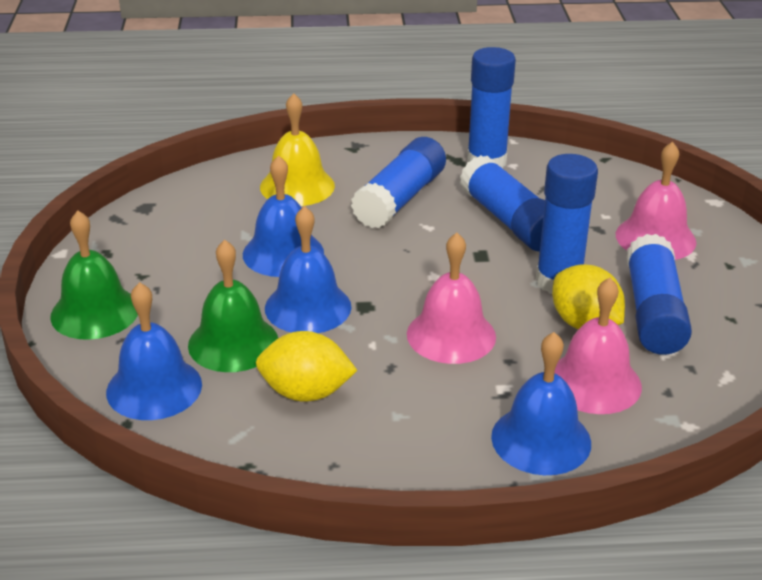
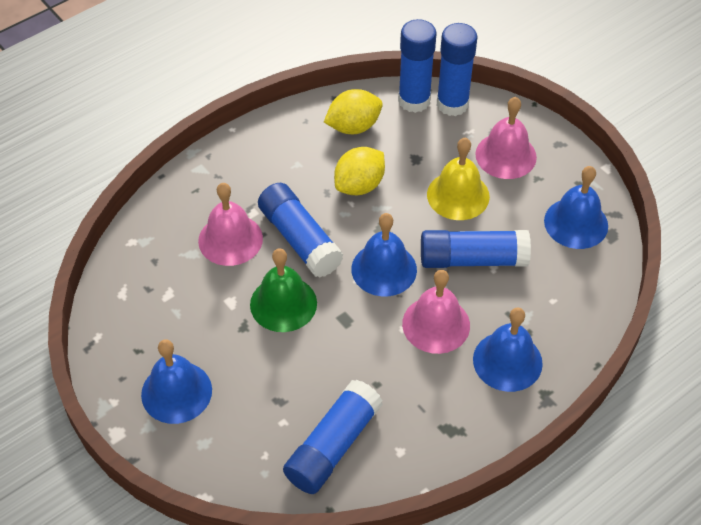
green bell: 2 -> 1

